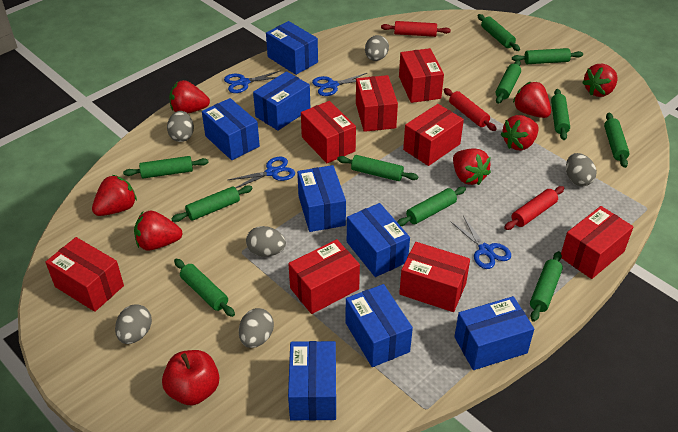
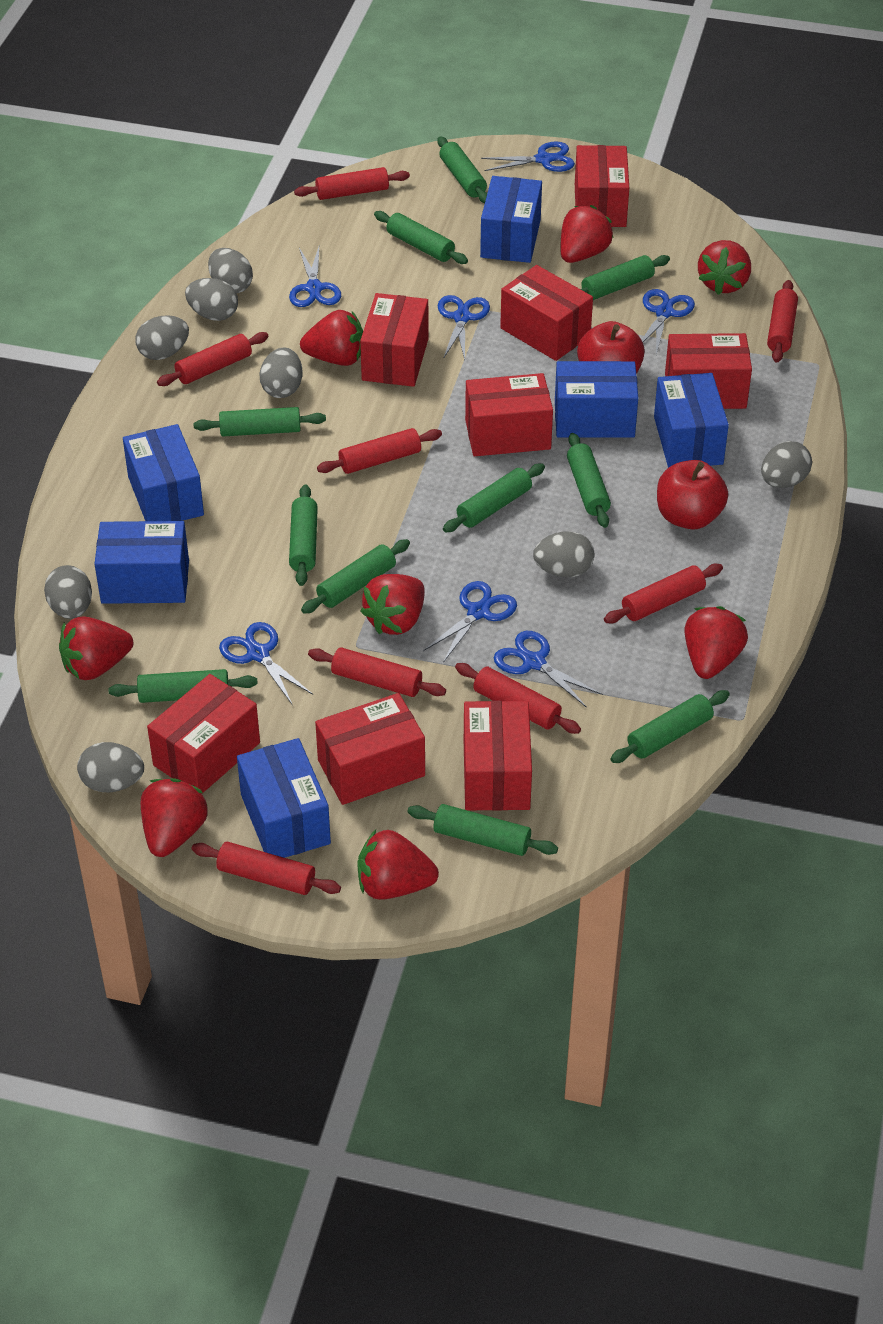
blue box: 8 -> 6
blue scissors: 4 -> 7
grey egg: 6 -> 8
red apple: 1 -> 2
red rolling pin: 3 -> 8
red strawberry: 7 -> 8

